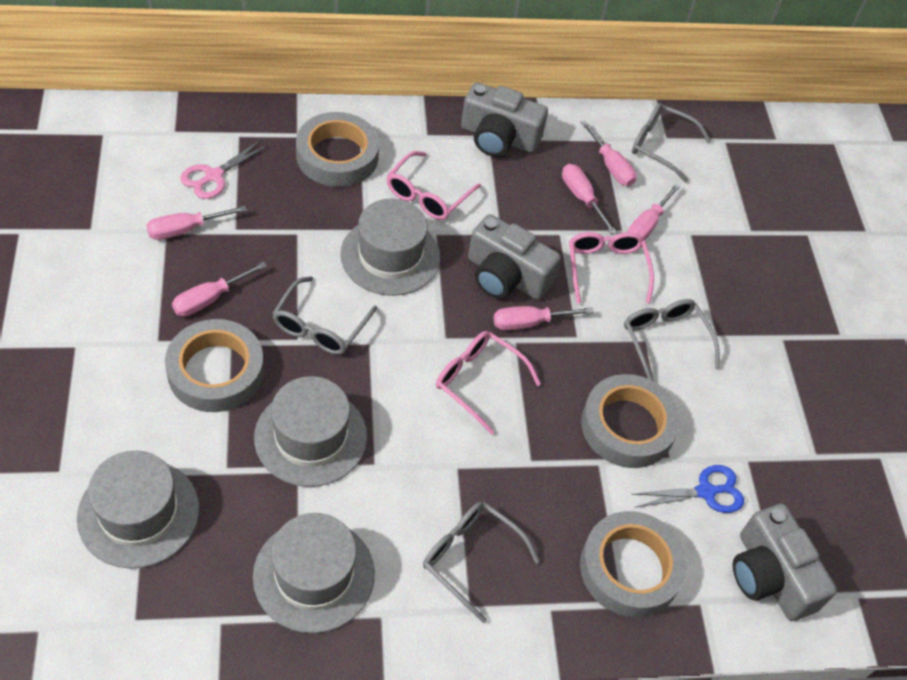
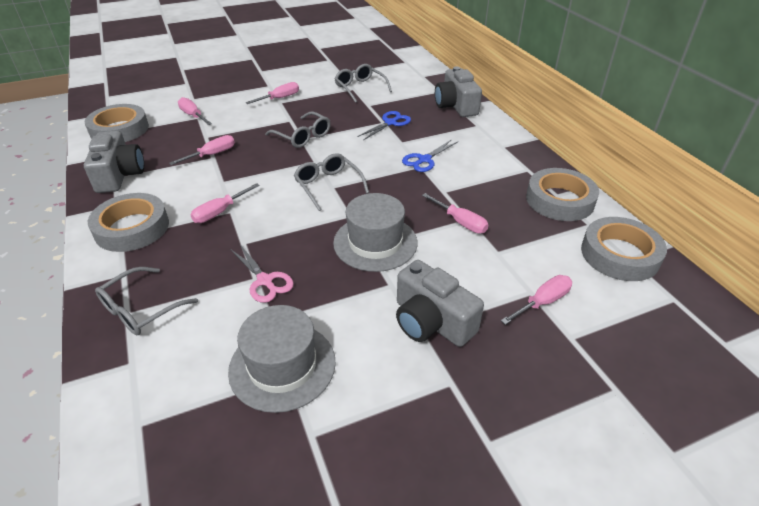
blue scissors: 1 -> 2
grey hat: 4 -> 2
pink glasses: 3 -> 0

